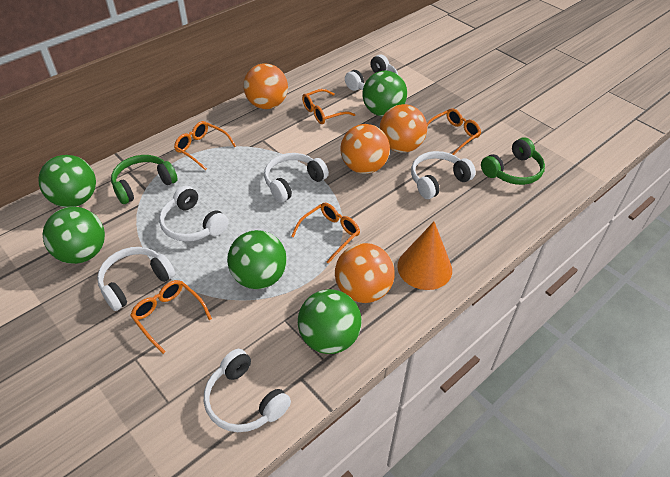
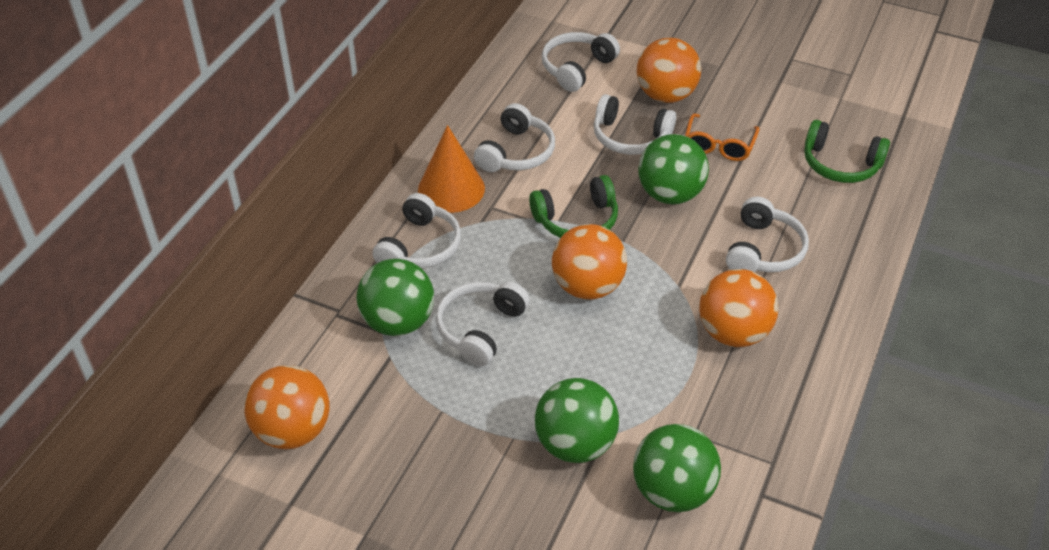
green ball: 5 -> 4
orange glasses: 5 -> 1

